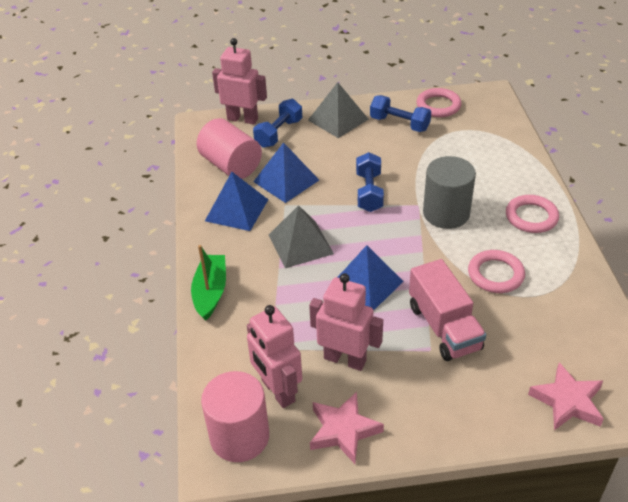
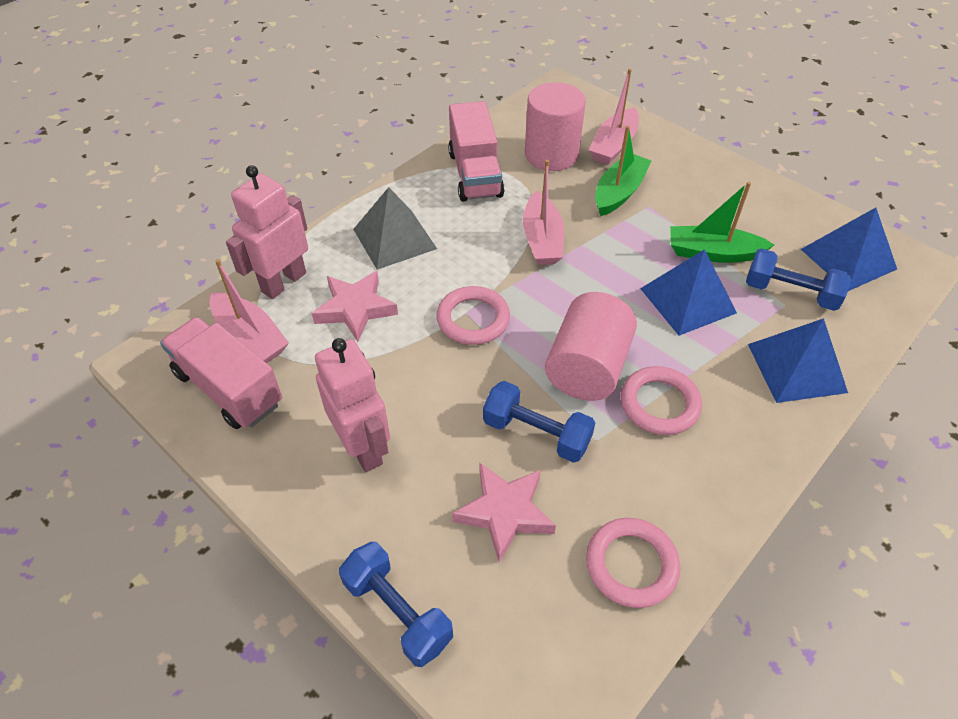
green boat: 1 -> 2
grey cylinder: 1 -> 0
grey pyramid: 2 -> 1
pink boat: 0 -> 3
pink robot: 3 -> 2
pink truck: 1 -> 2

